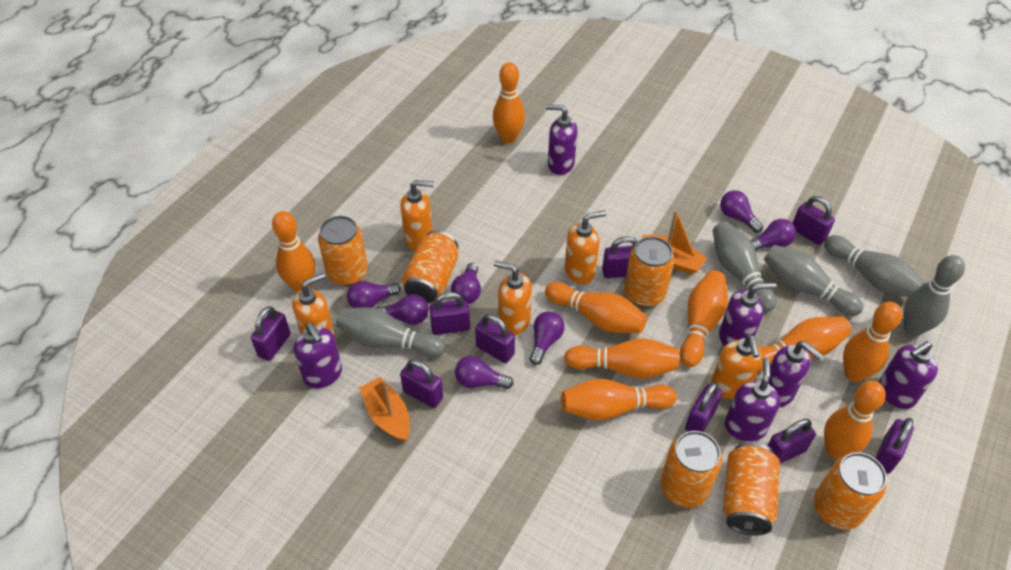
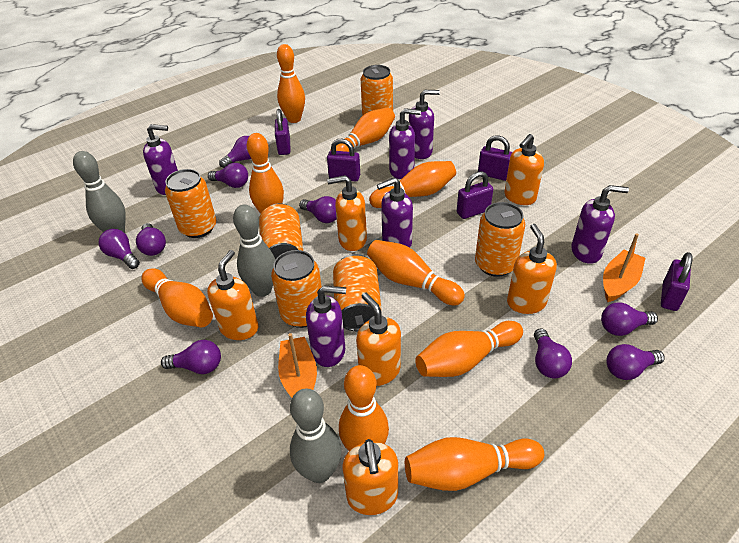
grey bowling pin: 5 -> 3
orange soap dispenser: 5 -> 6
purple light bulb: 7 -> 9
purple padlock: 9 -> 5

